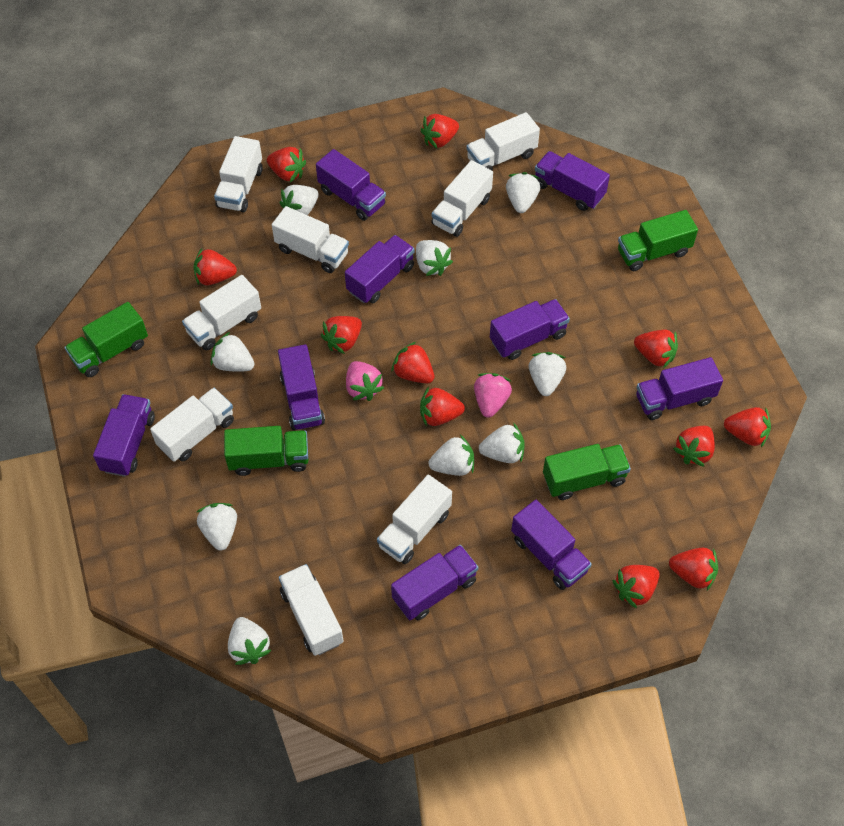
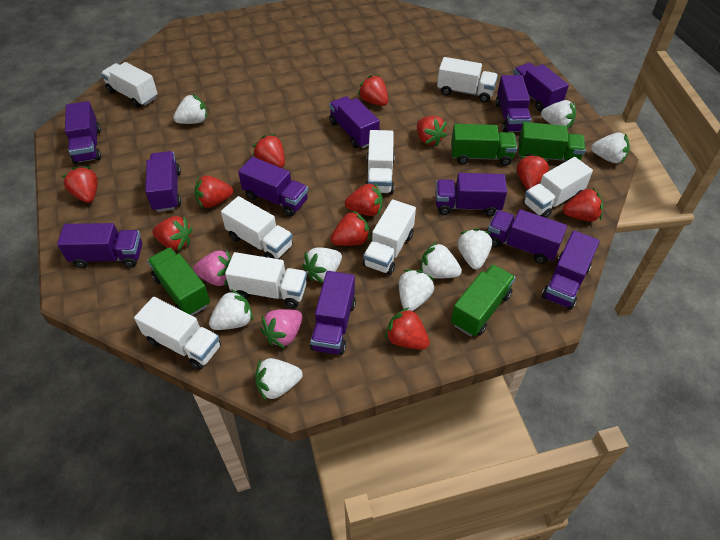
purple truck: 9 -> 11

